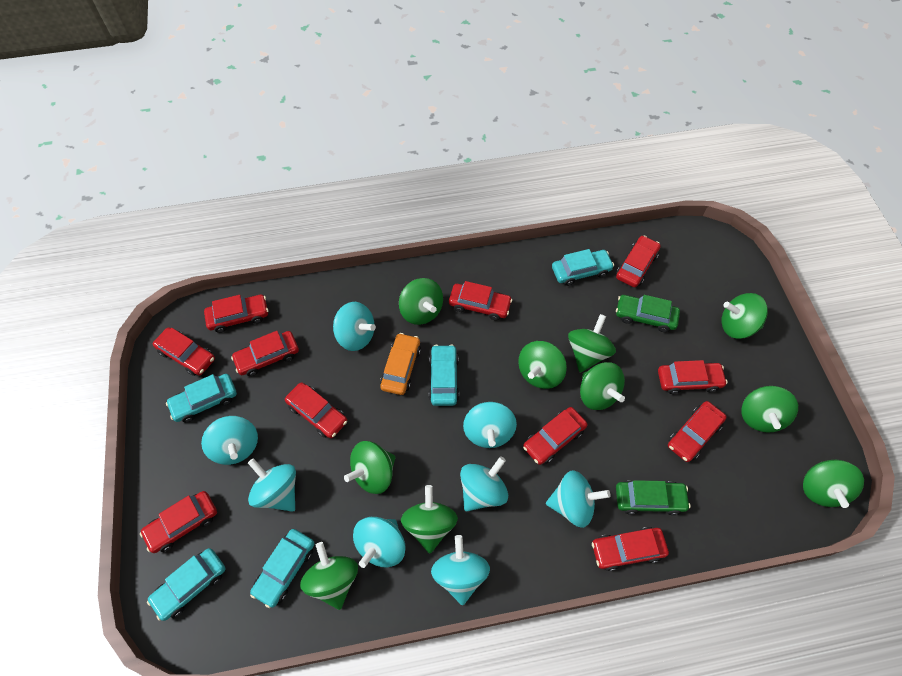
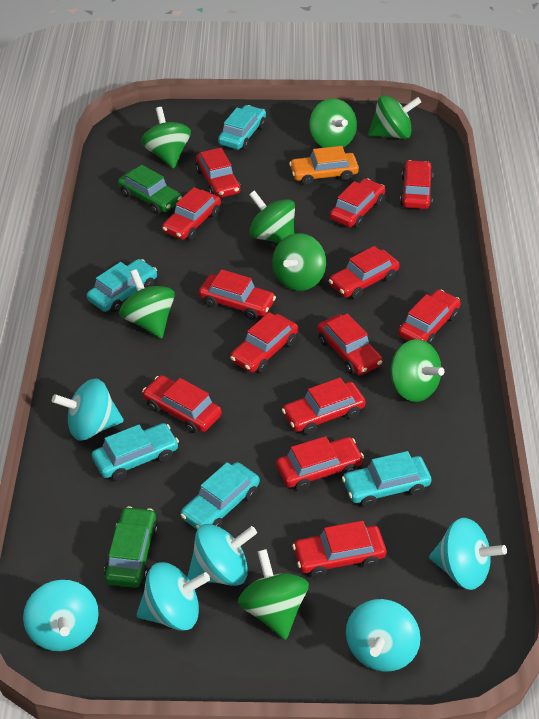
green spinning top: 10 -> 8
red car: 11 -> 13
turquoise spinning top: 8 -> 6

